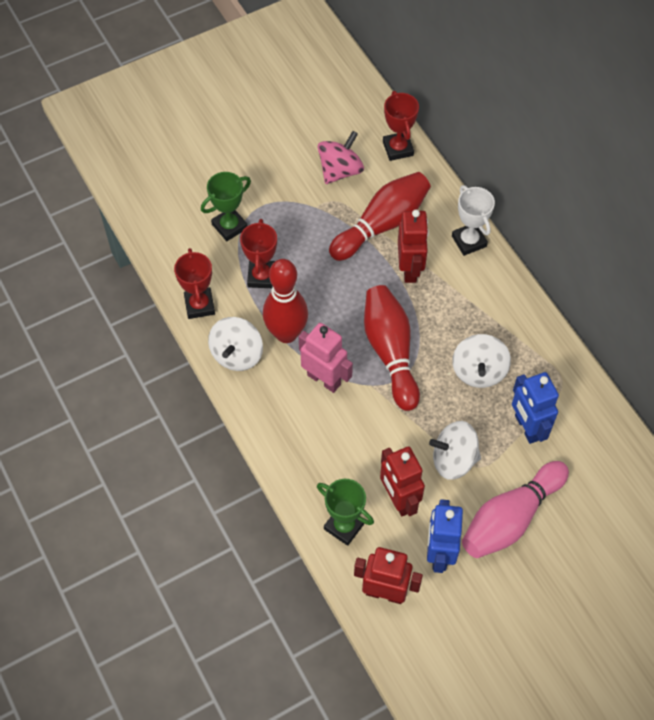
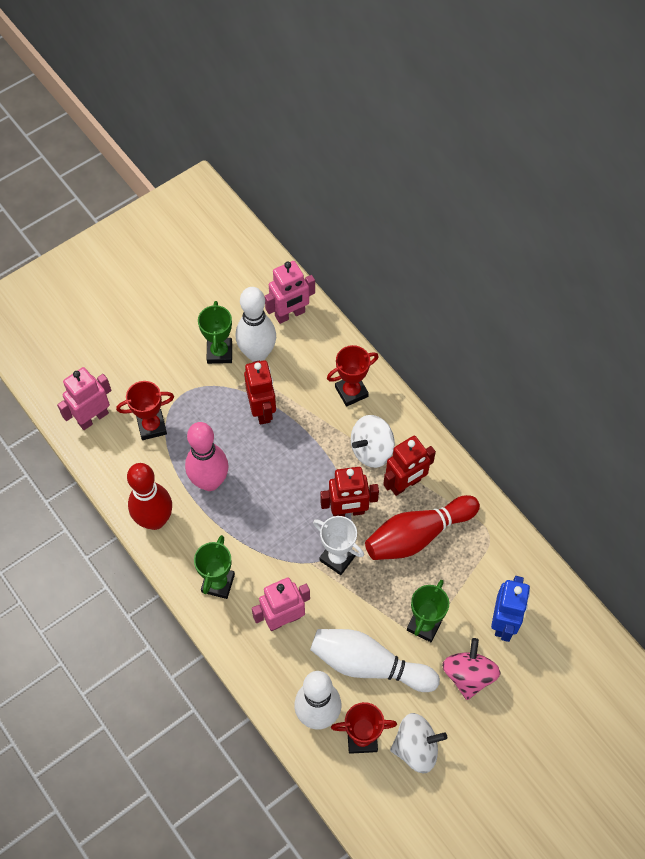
blue robot: 2 -> 1
green trophy: 2 -> 3
pink robot: 1 -> 3
red bowling pin: 3 -> 2
white bowling pin: 0 -> 3
white spinning top: 3 -> 2

